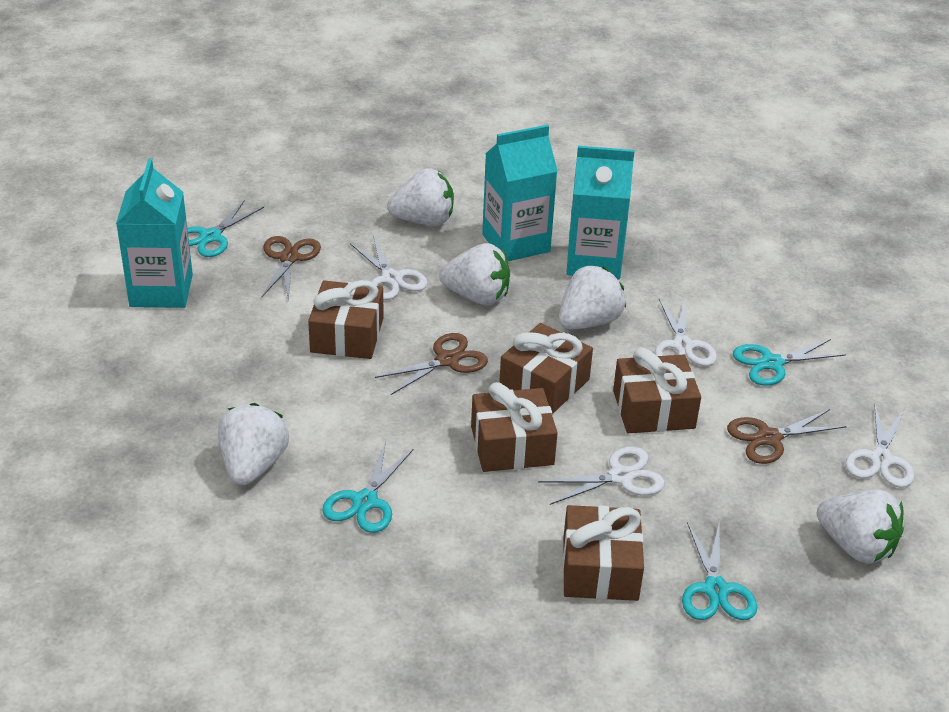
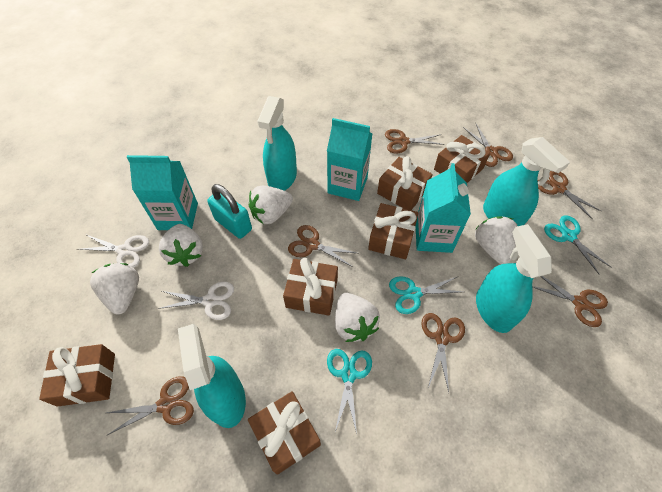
brown gift: 5 -> 6
brown scissors: 3 -> 7
turquoise padlock: 0 -> 1
turquoise scissors: 4 -> 3
turquoise spray bottle: 0 -> 4
white scissors: 4 -> 2

